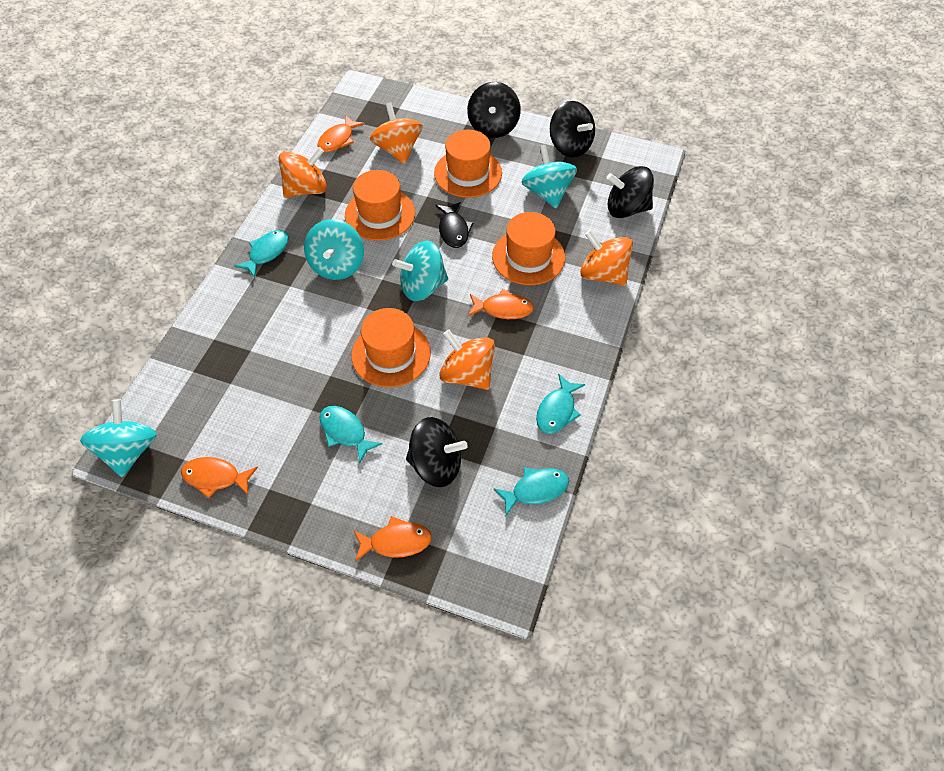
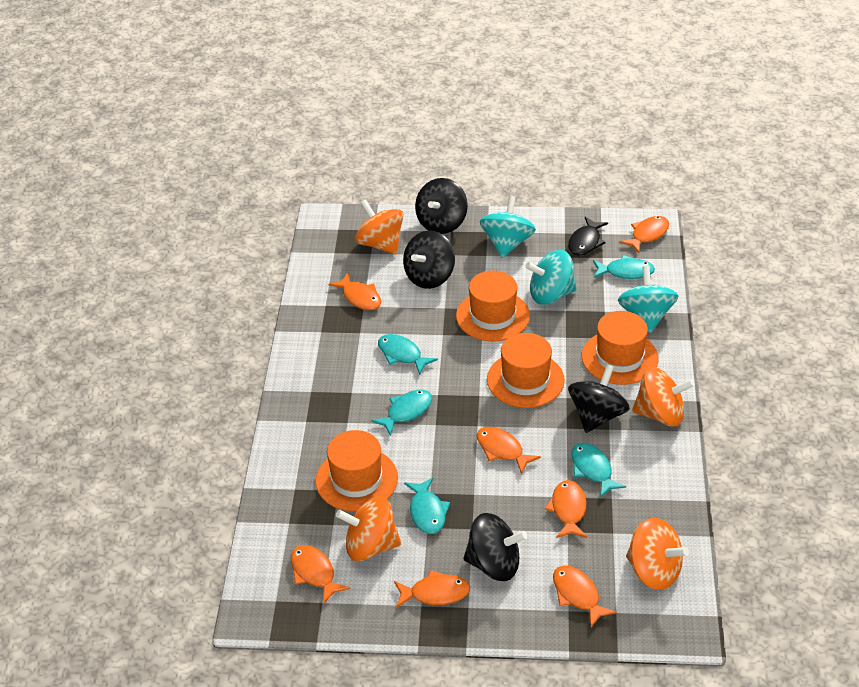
orange fish: 4 -> 7
turquoise fish: 4 -> 5
turquoise spinning top: 4 -> 3

